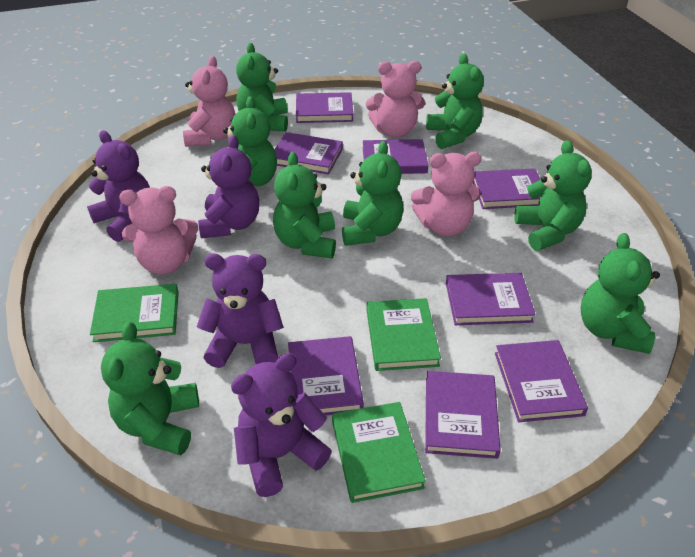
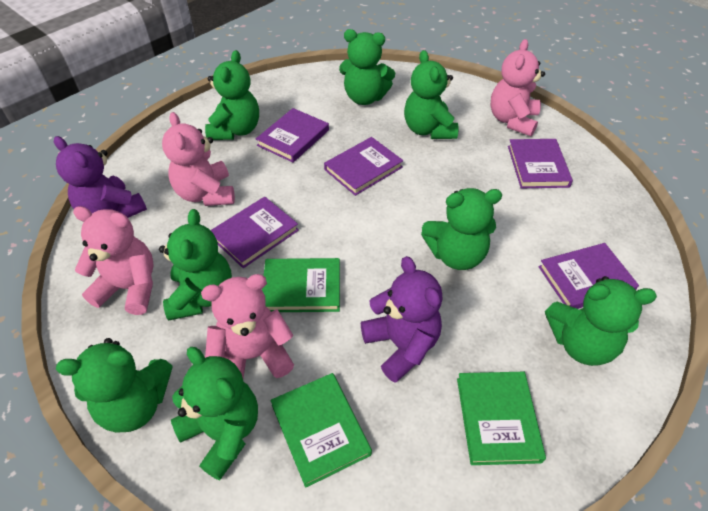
purple book: 8 -> 5
purple teddy bear: 4 -> 2

